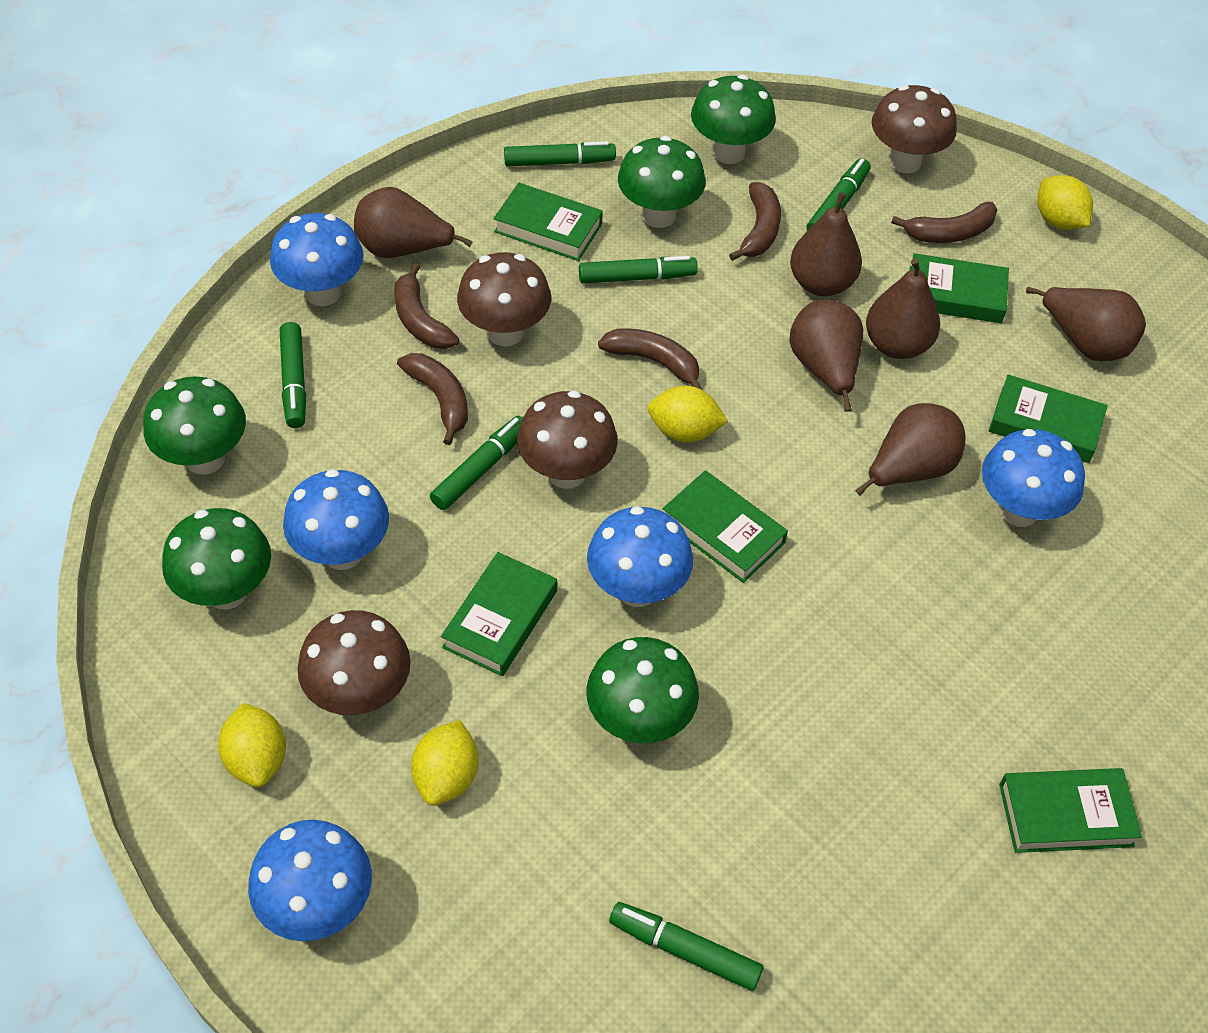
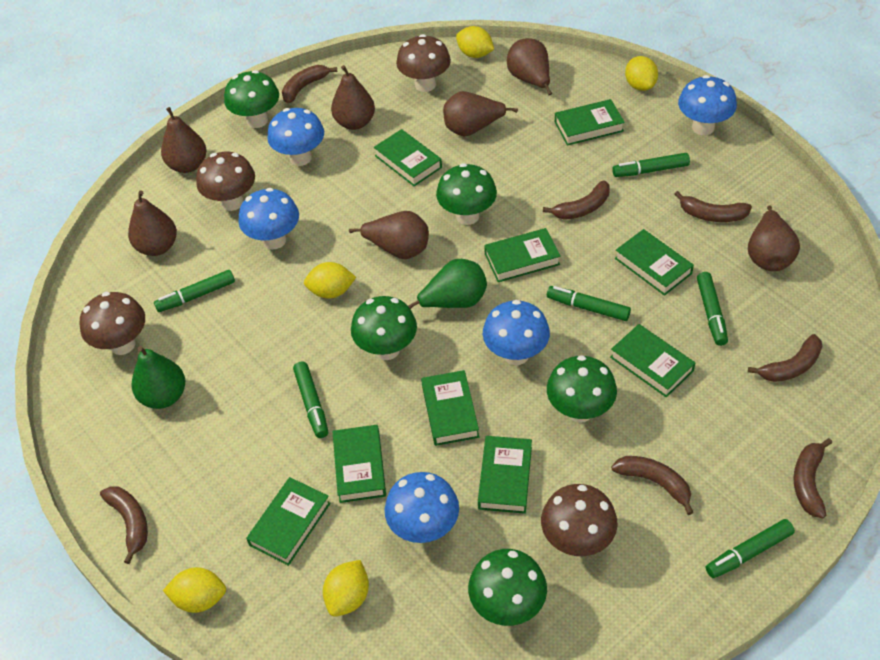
brown banana: 5 -> 7
brown pear: 6 -> 7
green book: 6 -> 9
green pear: 0 -> 2
yellow lemon: 4 -> 5

